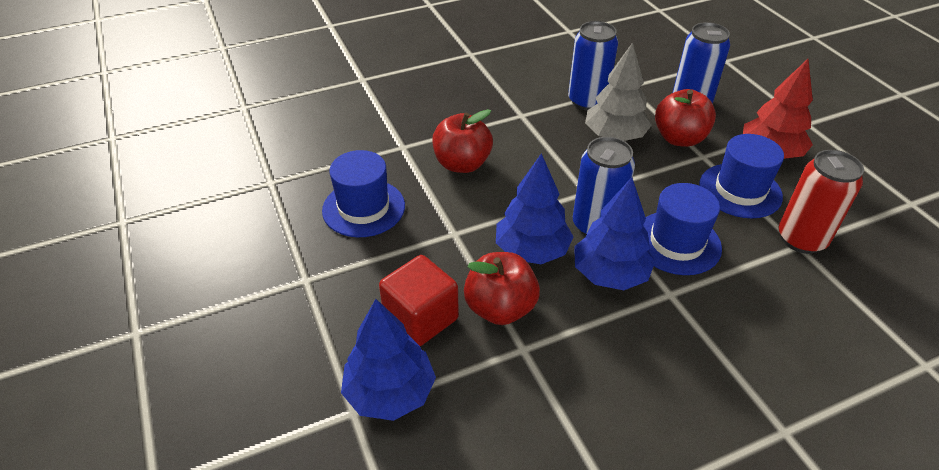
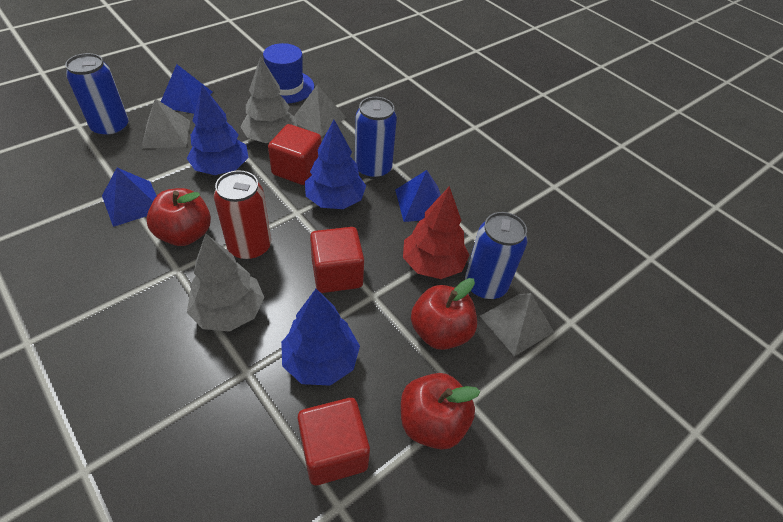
blue hat: 3 -> 1
blue pyramid: 0 -> 3
grey pyramid: 0 -> 3
grey tree: 1 -> 2
red cube: 1 -> 3

